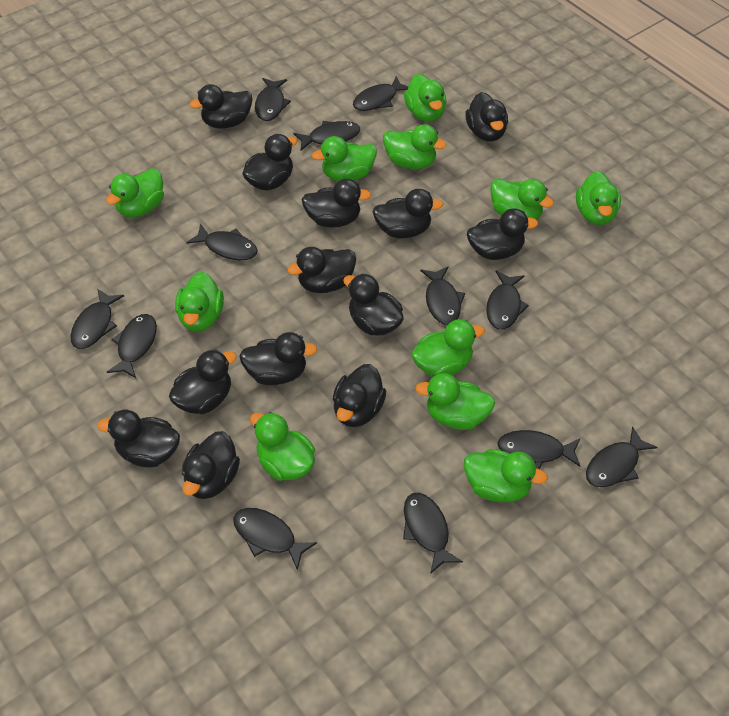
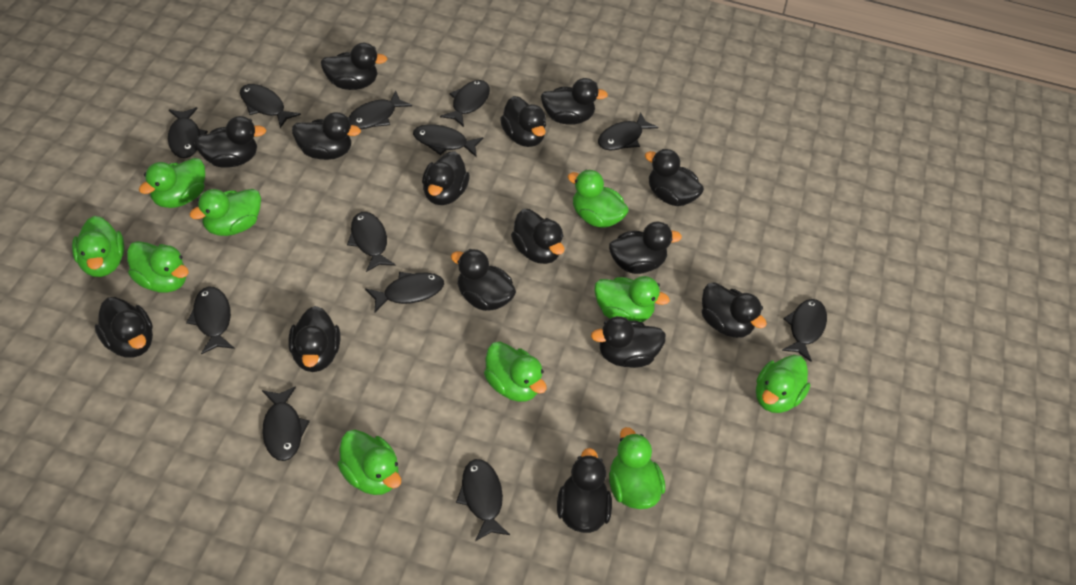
black duck: 13 -> 15
green duck: 11 -> 10

